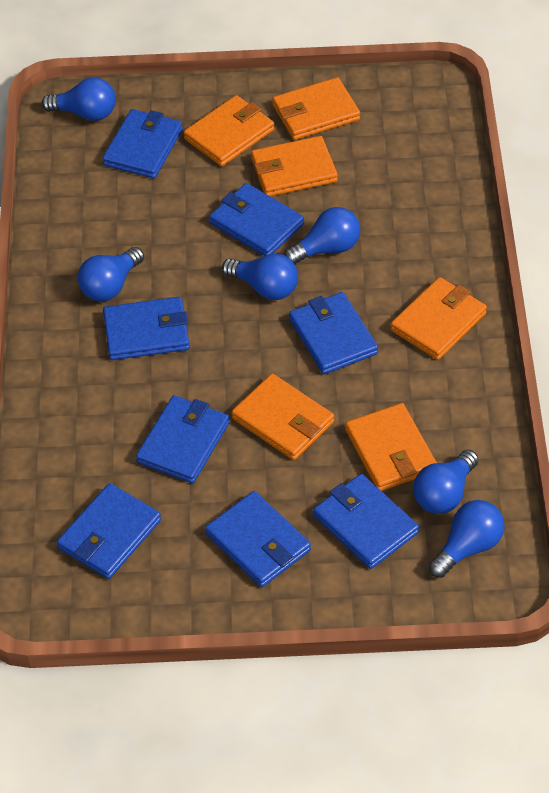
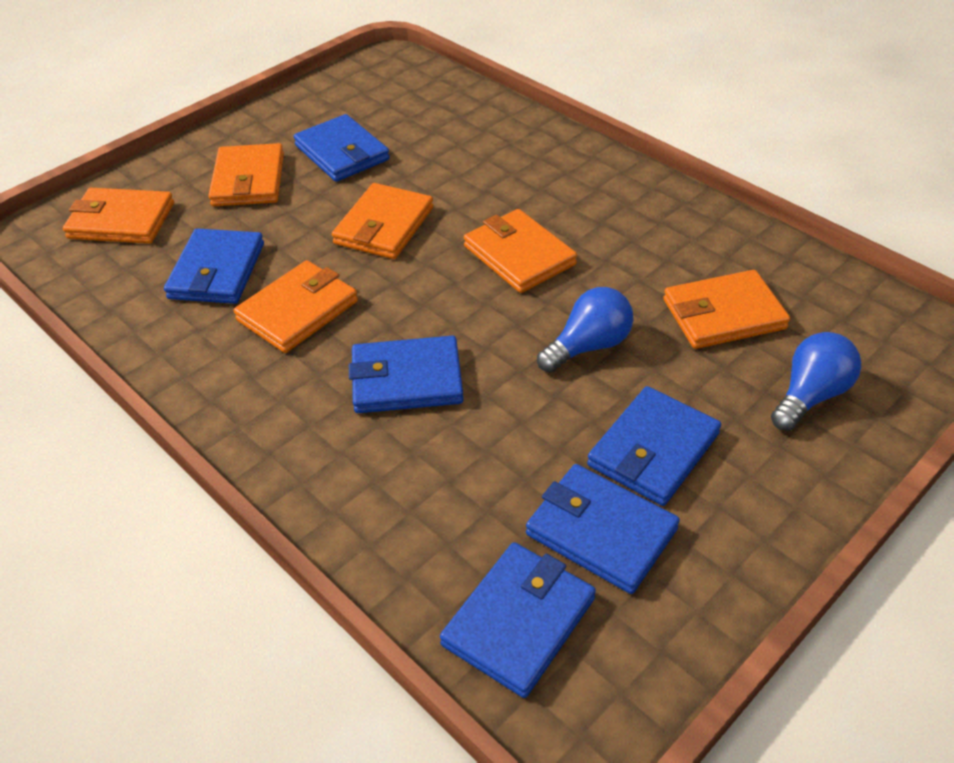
blue light bulb: 6 -> 2
blue wallet: 8 -> 6

